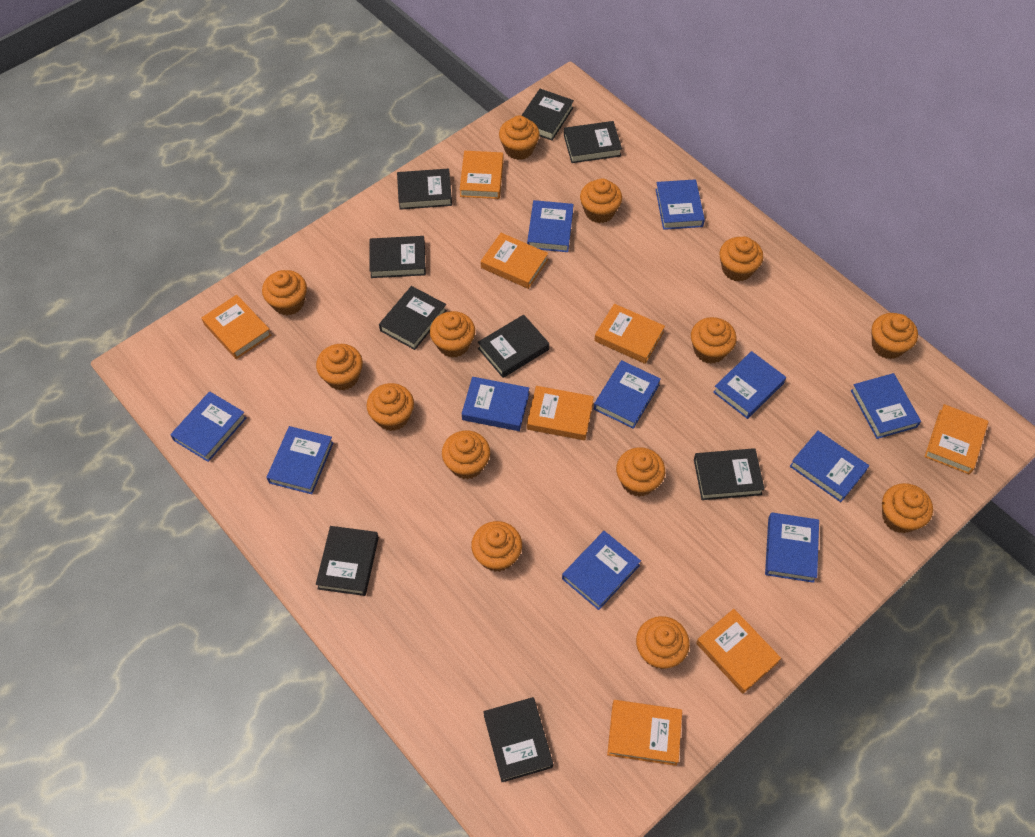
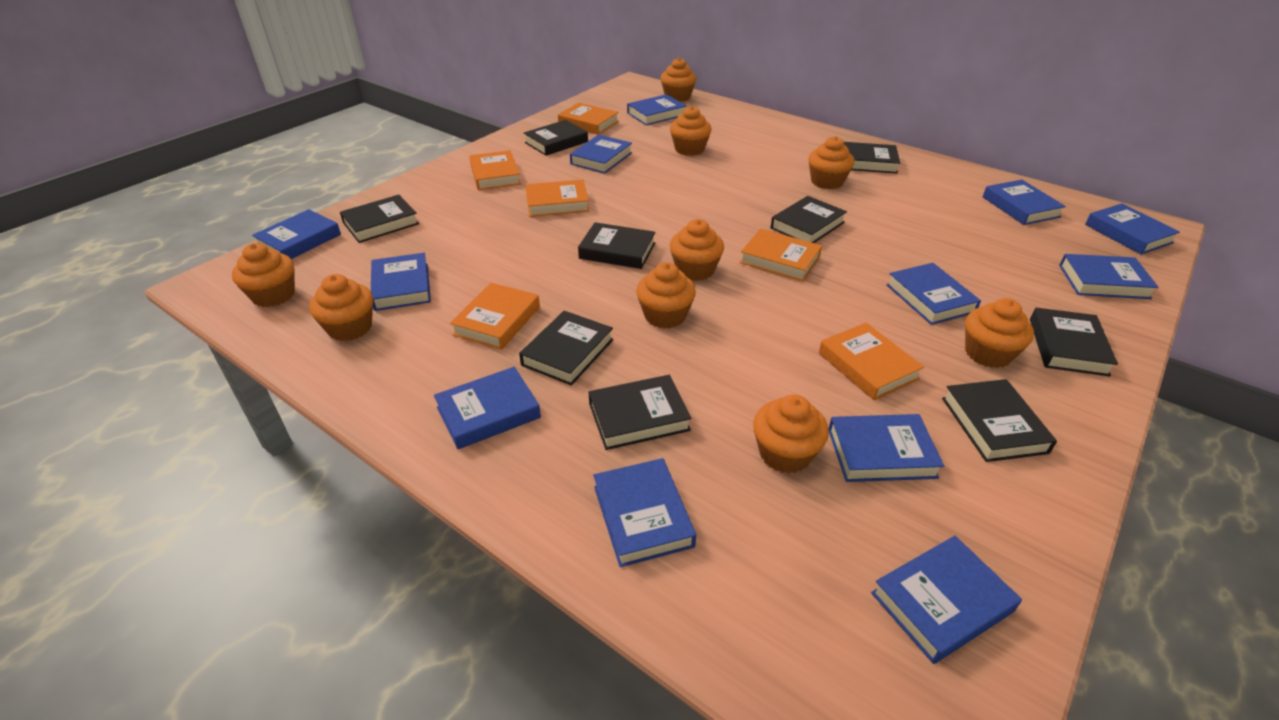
blue book: 11 -> 12
orange book: 8 -> 6
orange cupcake: 14 -> 9

